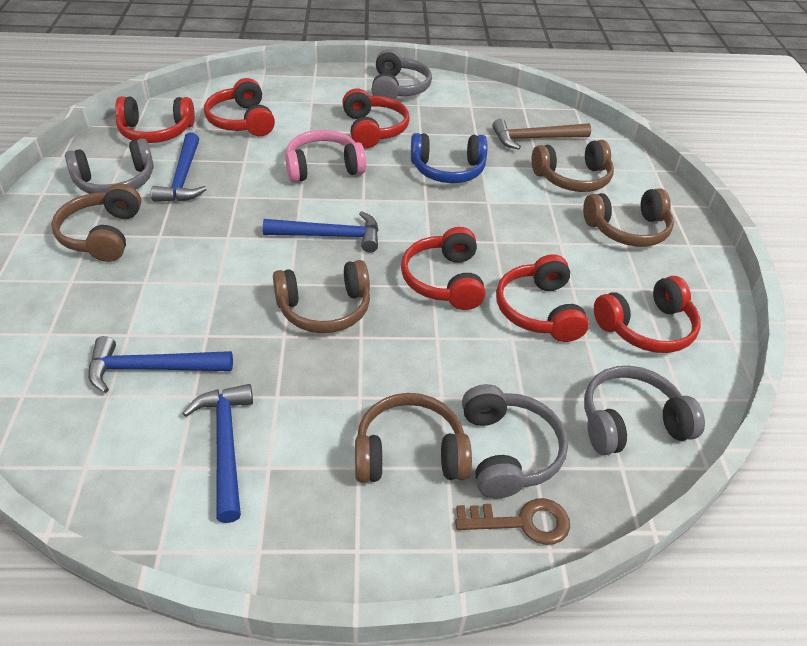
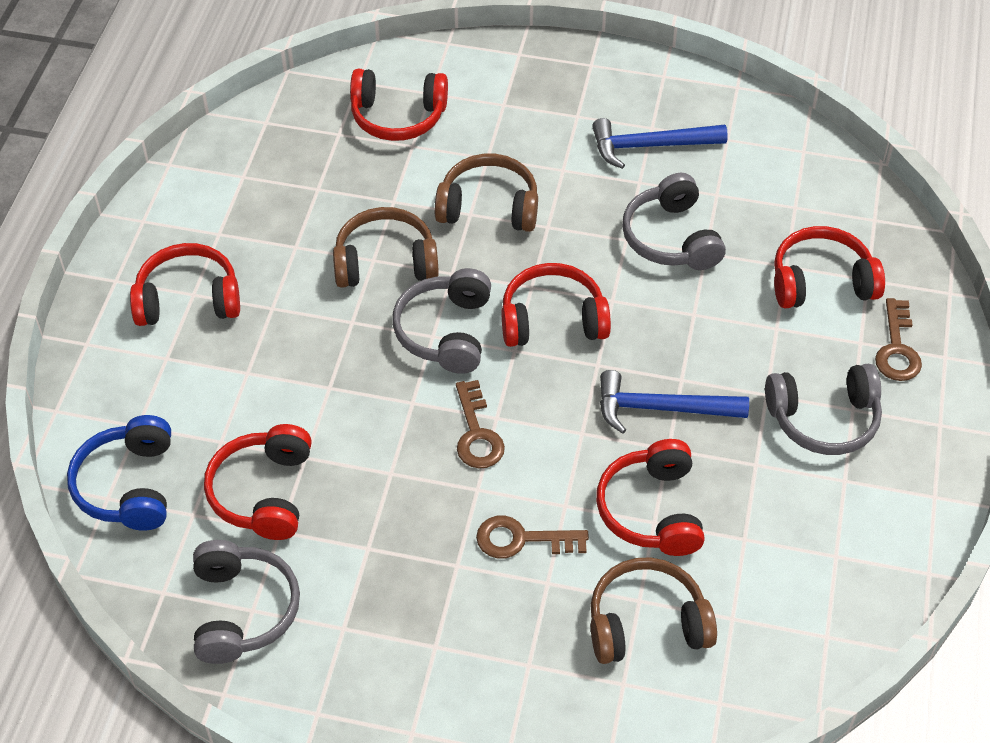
blue hammer: 4 -> 2
brown hammer: 1 -> 0
brown headphones: 5 -> 3
brown key: 1 -> 3
pink headphones: 1 -> 0

